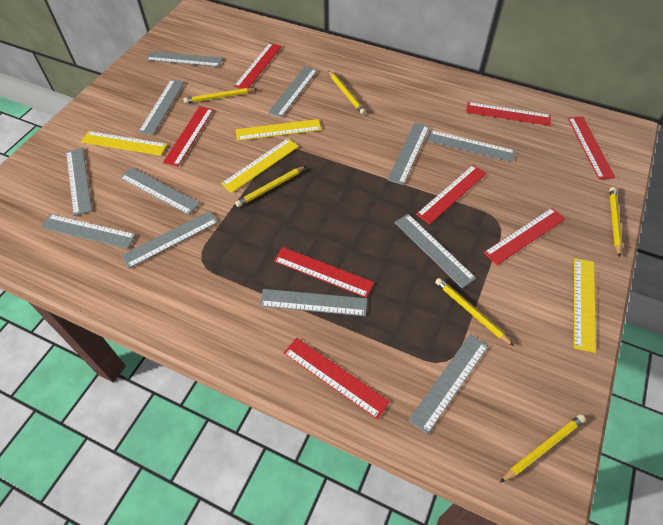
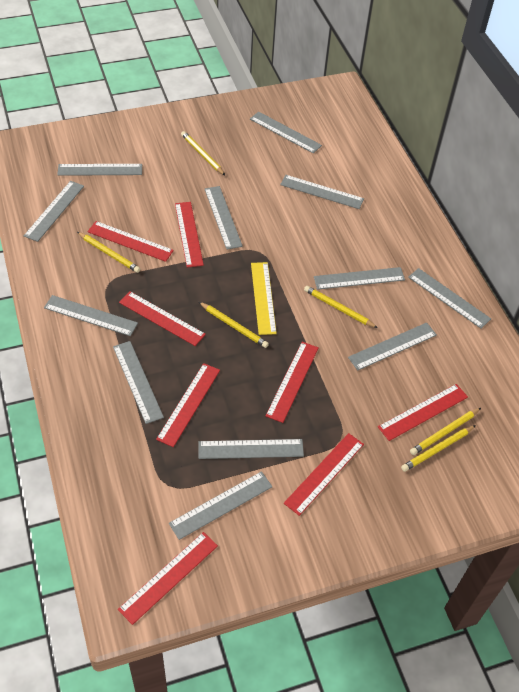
yellow ruler: 4 -> 1

